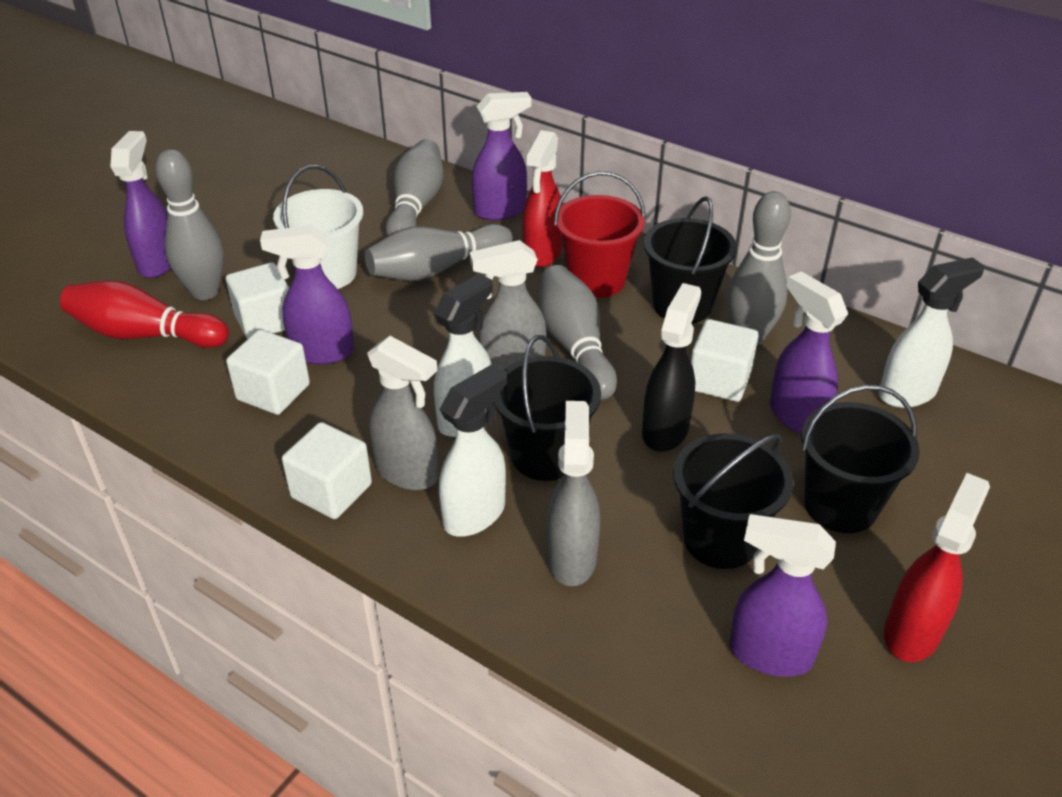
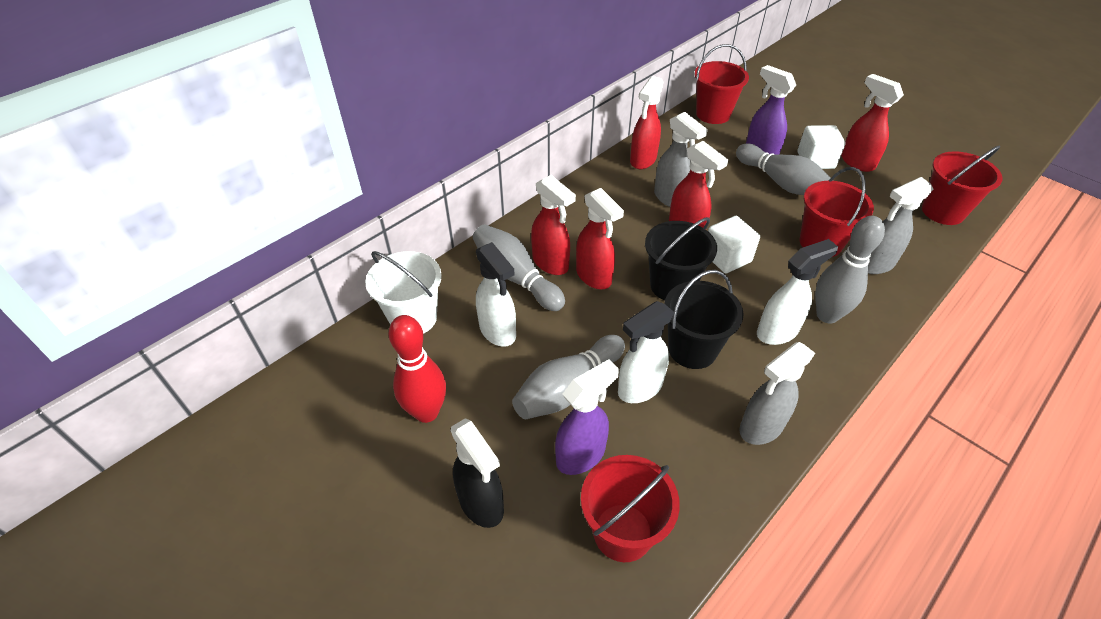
black bucket: 4 -> 2
grey bowling pin: 5 -> 4
purple spray bottle: 5 -> 2
red bucket: 1 -> 4
red spray bottle: 2 -> 5
white cube: 4 -> 2

